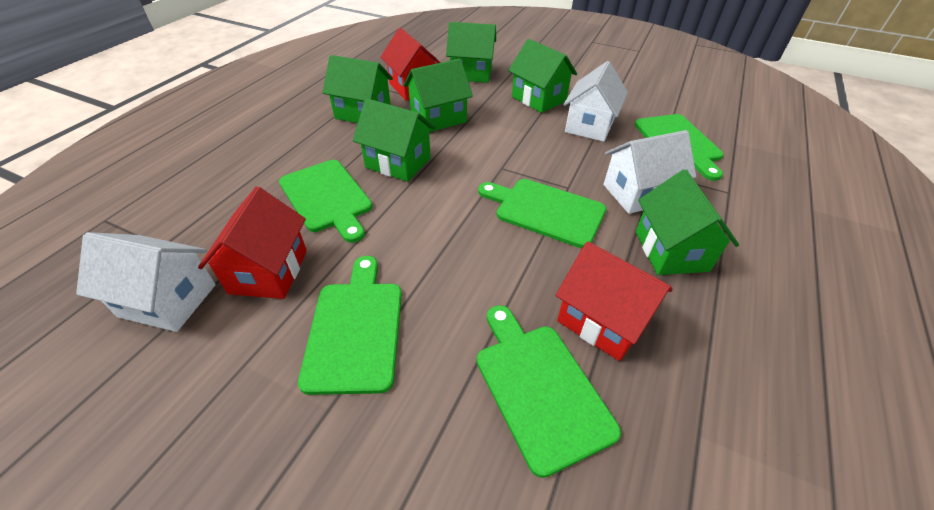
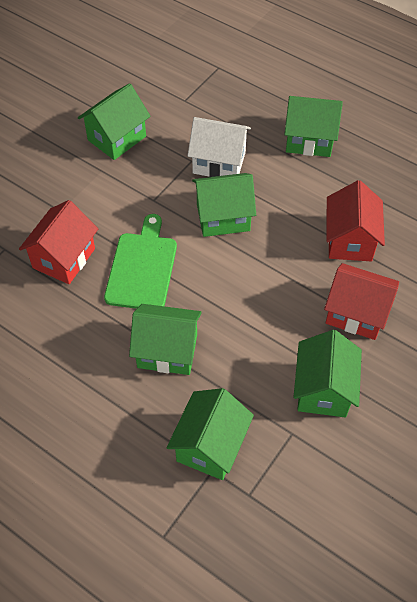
green cutting board: 5 -> 1
white house: 3 -> 1

